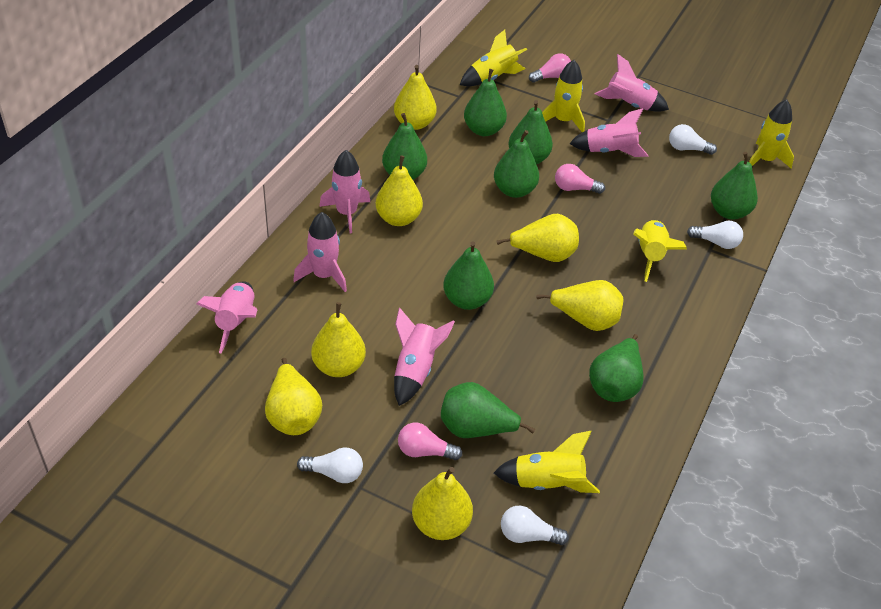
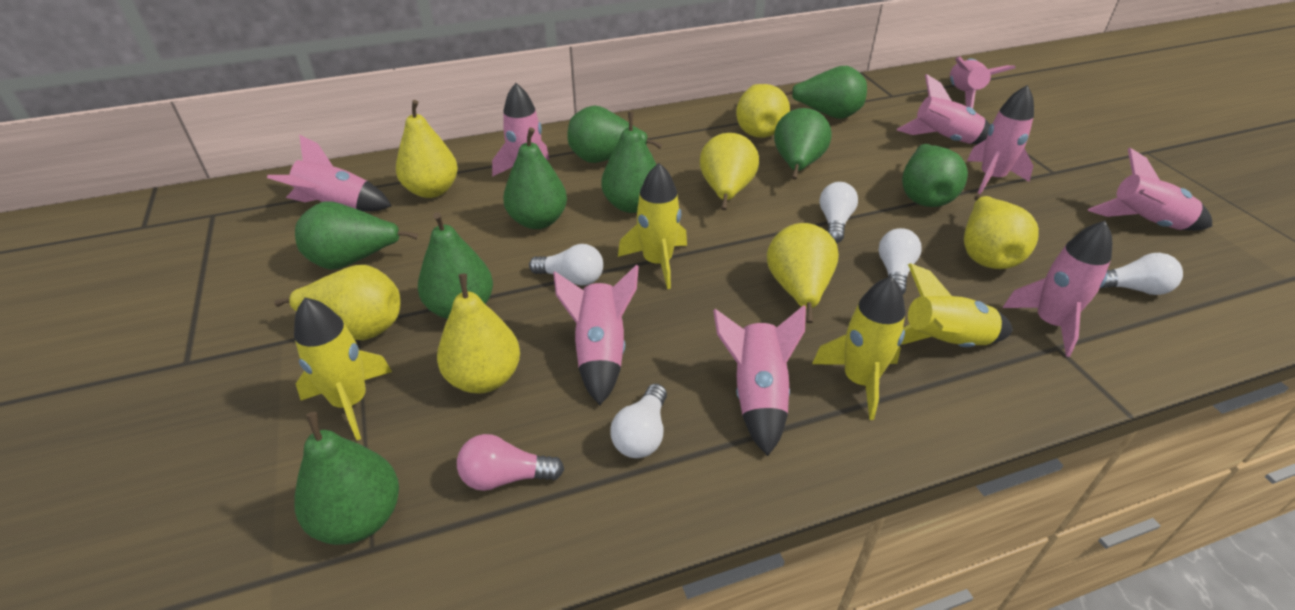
green pear: 8 -> 9
pink light bulb: 3 -> 1
pink rocket: 6 -> 9
white light bulb: 4 -> 5
yellow rocket: 5 -> 4

